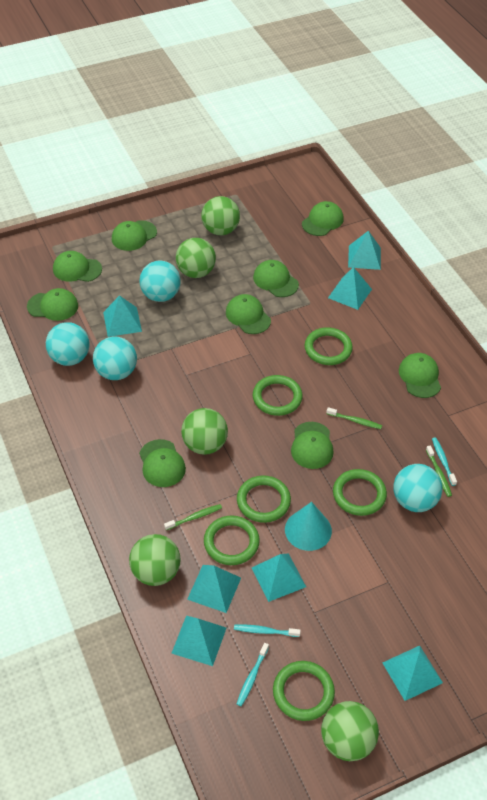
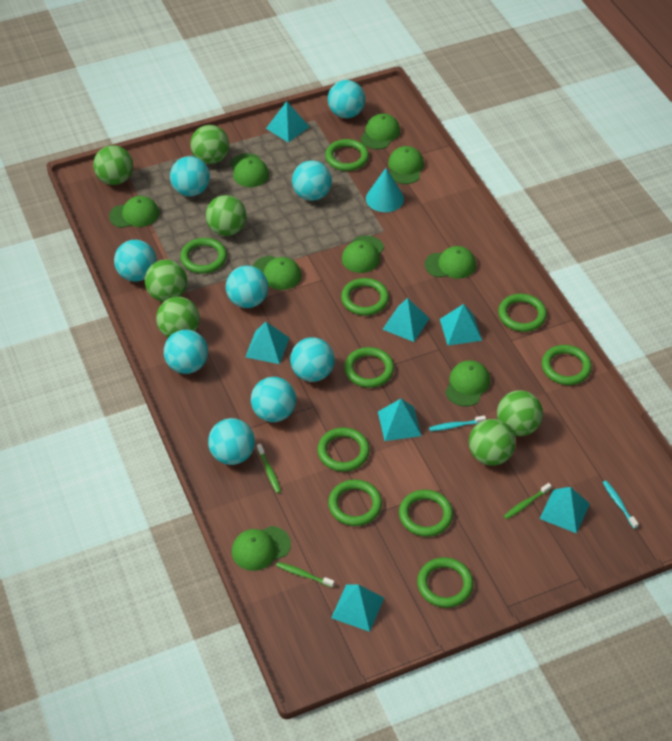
green ball: 5 -> 7
green ring: 6 -> 10
turquoise ball: 4 -> 9
turquoise toothbrush: 3 -> 2

